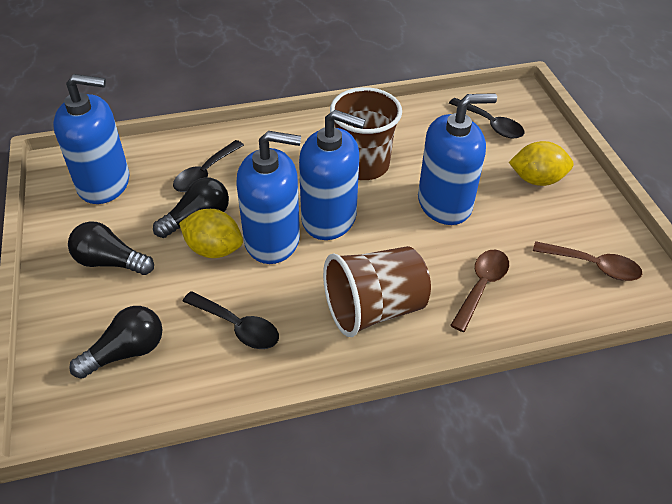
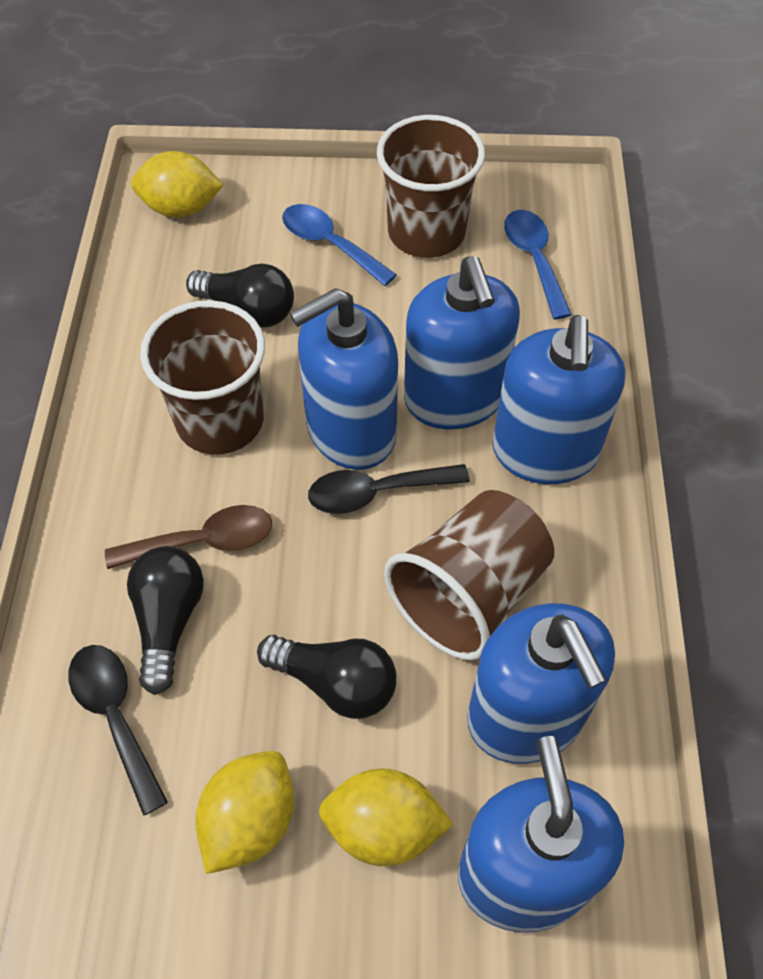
black spoon: 3 -> 2
blue soap dispenser: 4 -> 5
blue spoon: 0 -> 2
brown cup: 2 -> 3
brown spoon: 2 -> 1
yellow lemon: 2 -> 3

